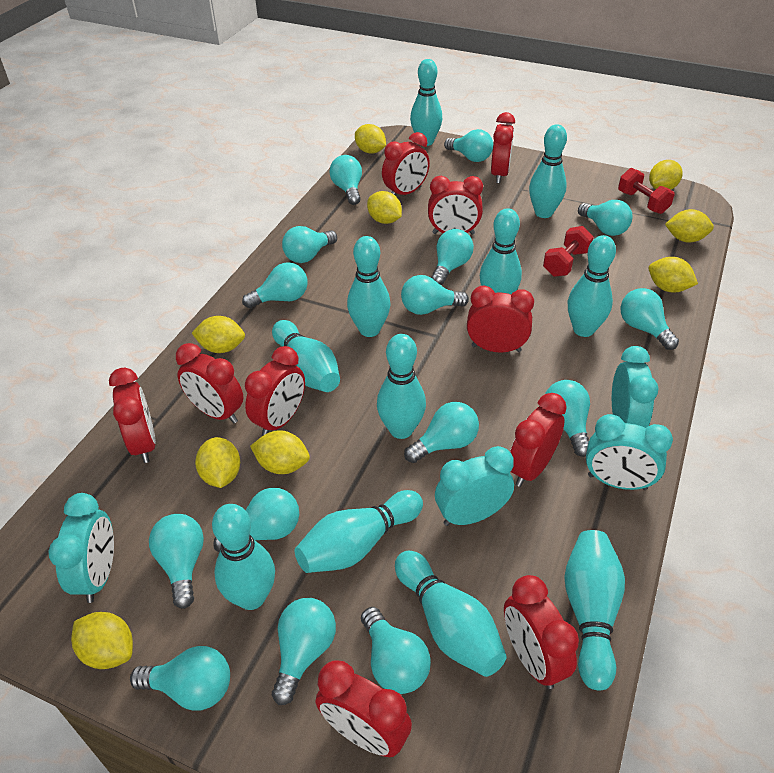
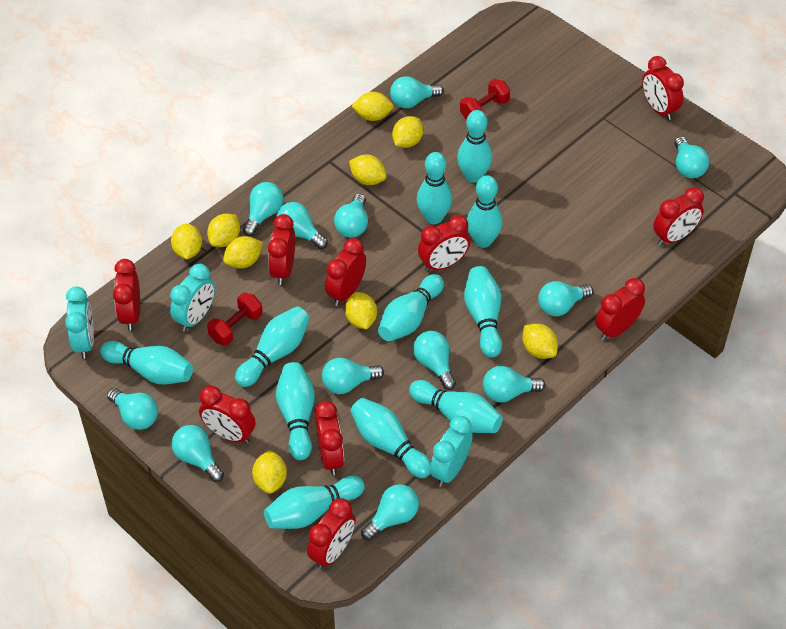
turquoise clock: 4 -> 3
turquoise light bulb: 15 -> 12

